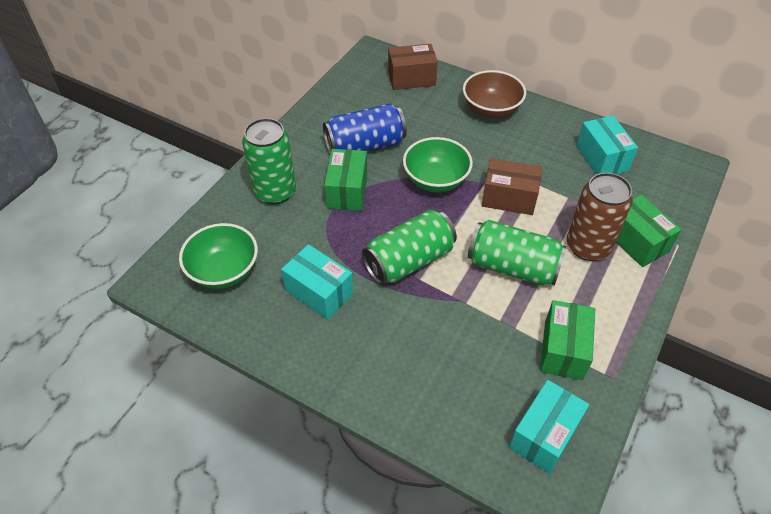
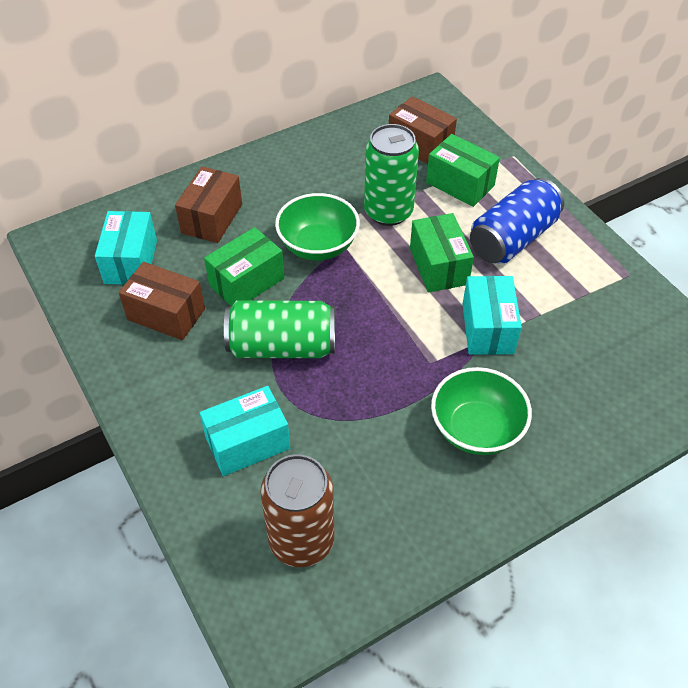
brown bowl: 1 -> 0
brown box: 2 -> 3
green can: 3 -> 2

